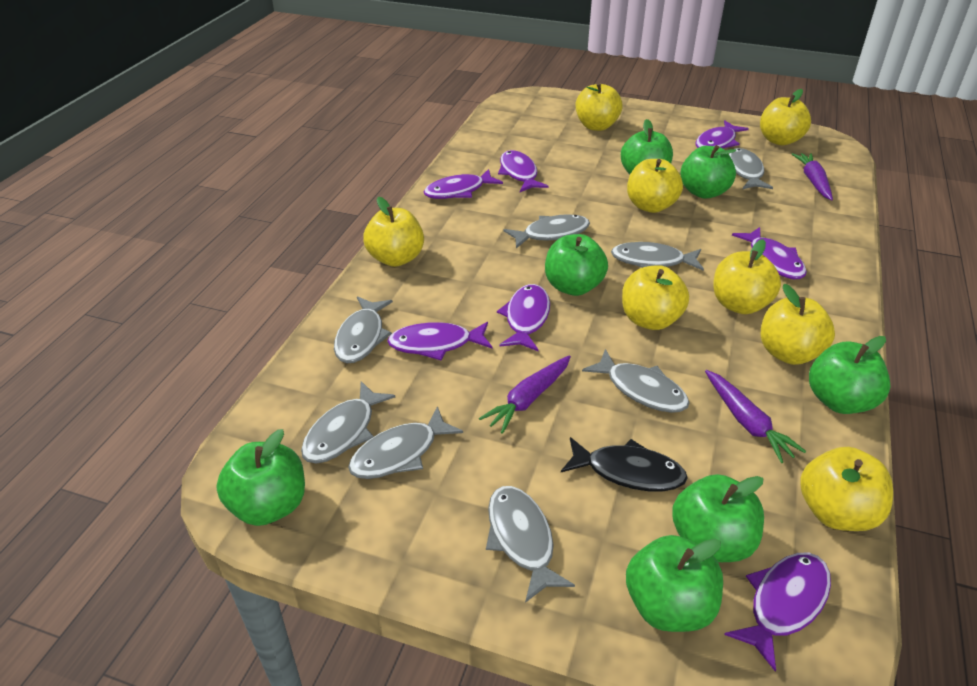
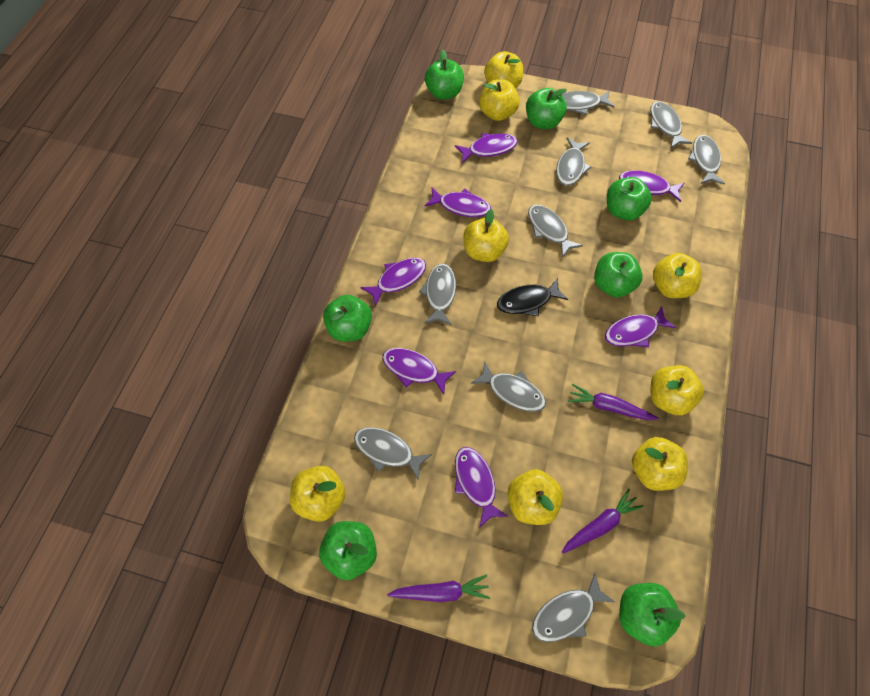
grey fish: 8 -> 9

